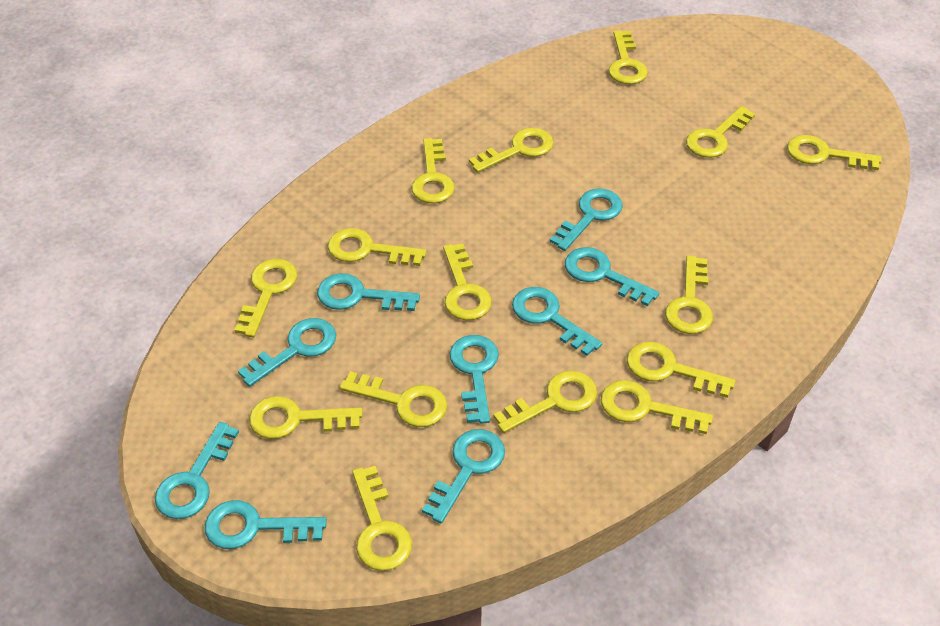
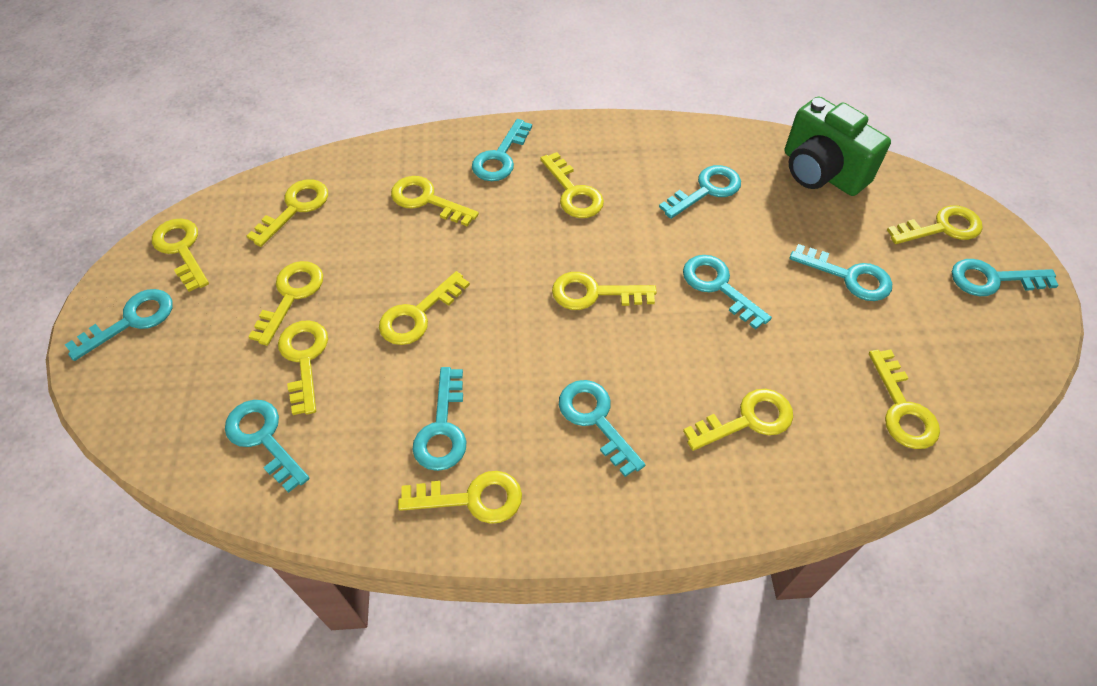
green camera: 0 -> 1
yellow key: 15 -> 12

